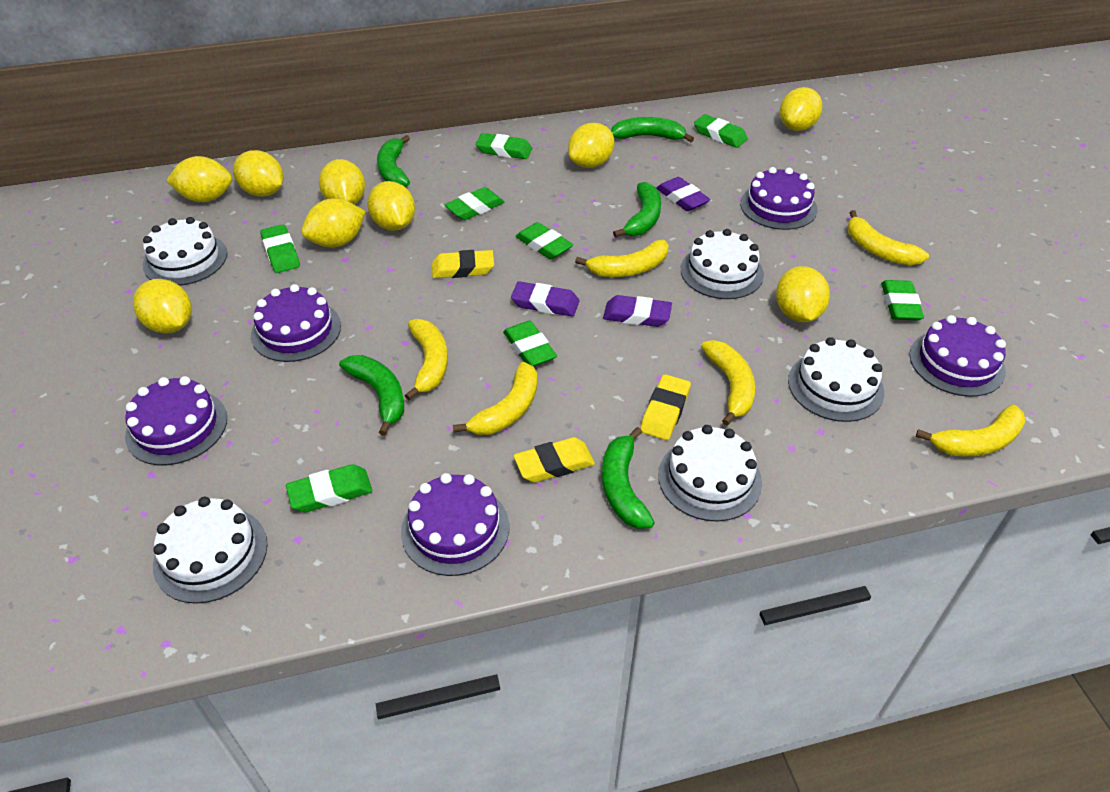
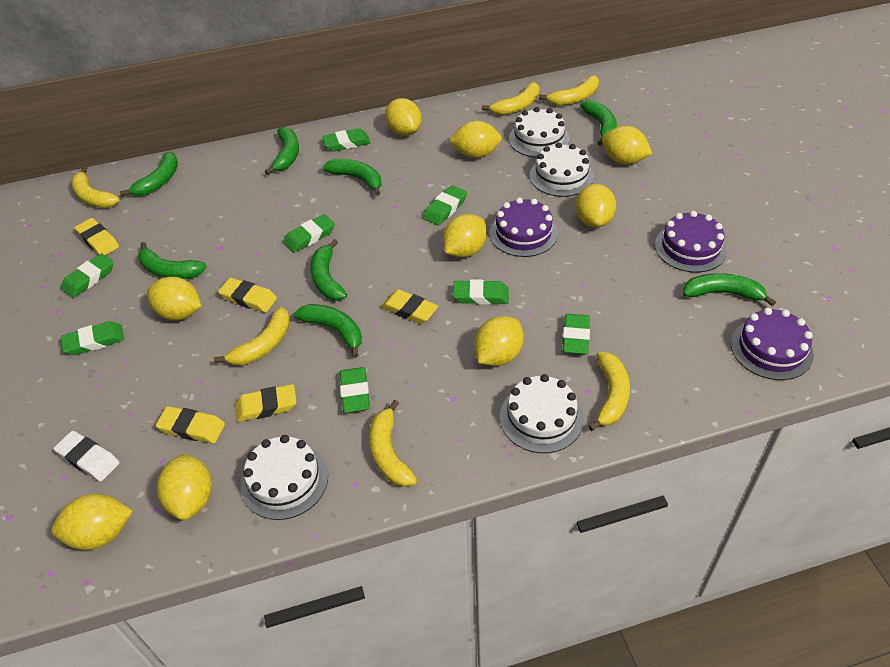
green banana: 5 -> 8
purple cake: 5 -> 3
purple eraser: 3 -> 0
white cake: 5 -> 4
white eraser: 0 -> 1
yellow eraser: 3 -> 5

